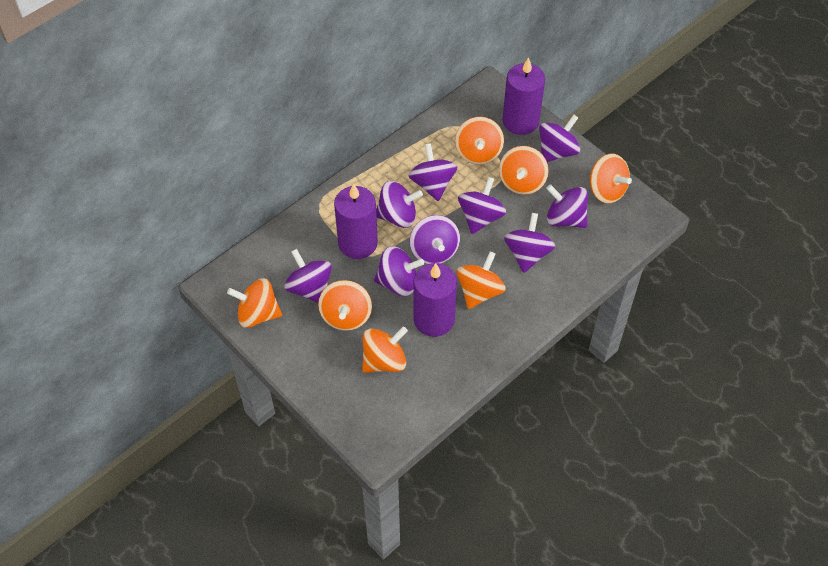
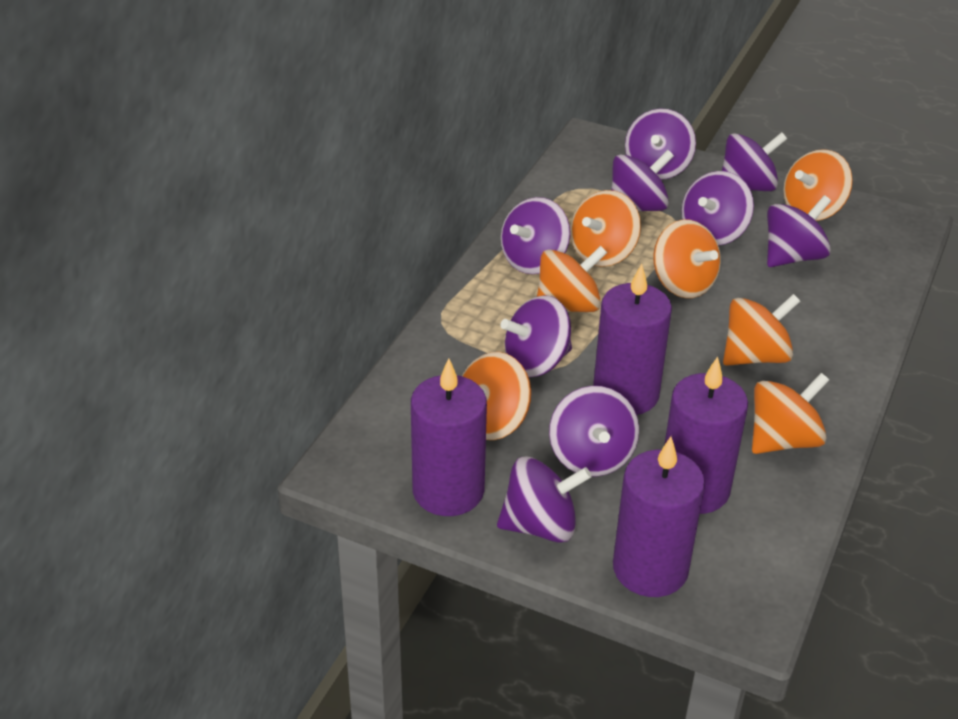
purple candle: 3 -> 4

